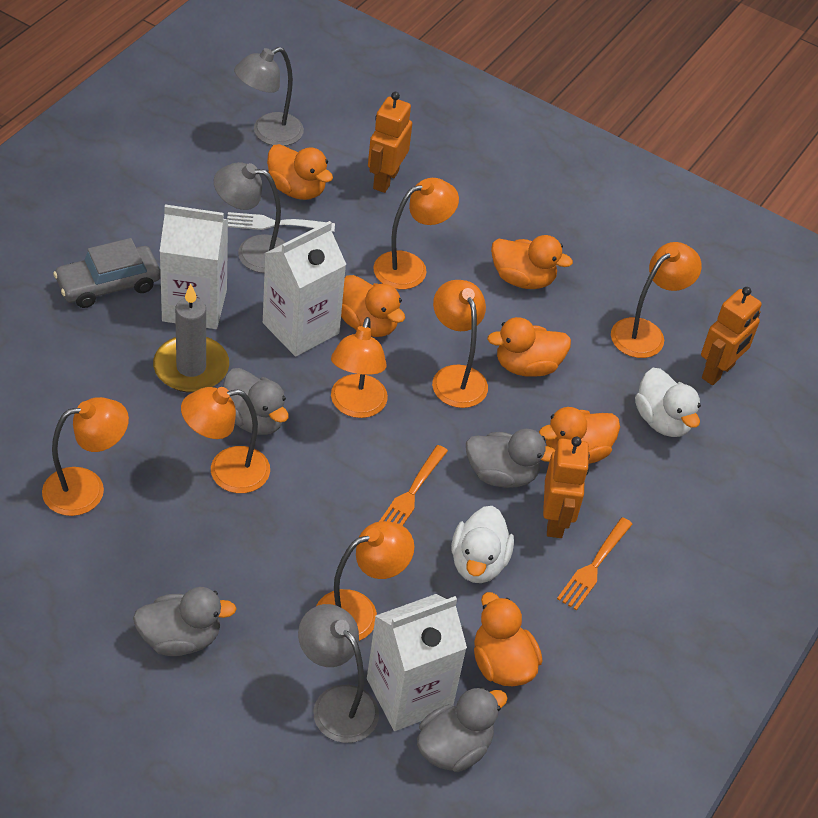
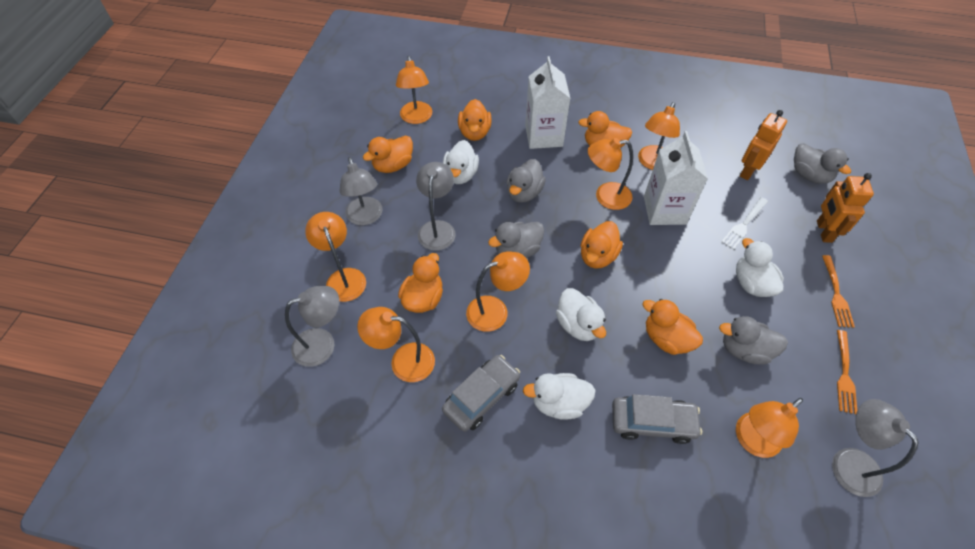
grey candle: 1 -> 0
grey car: 1 -> 2
grey lamp: 3 -> 4
orange robot: 3 -> 2
white carton: 3 -> 2
white duck: 2 -> 4

